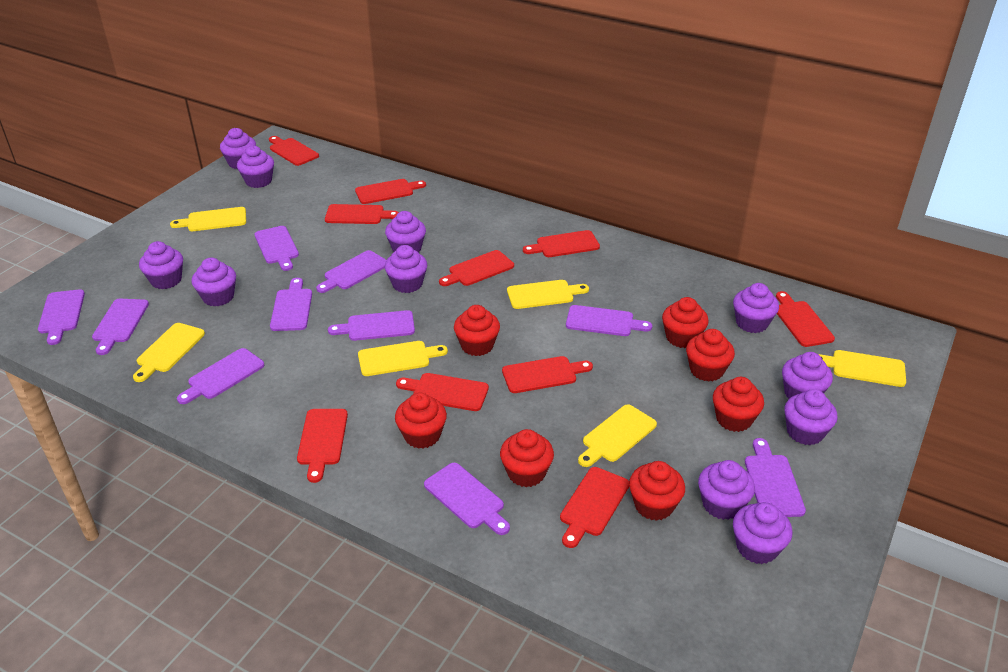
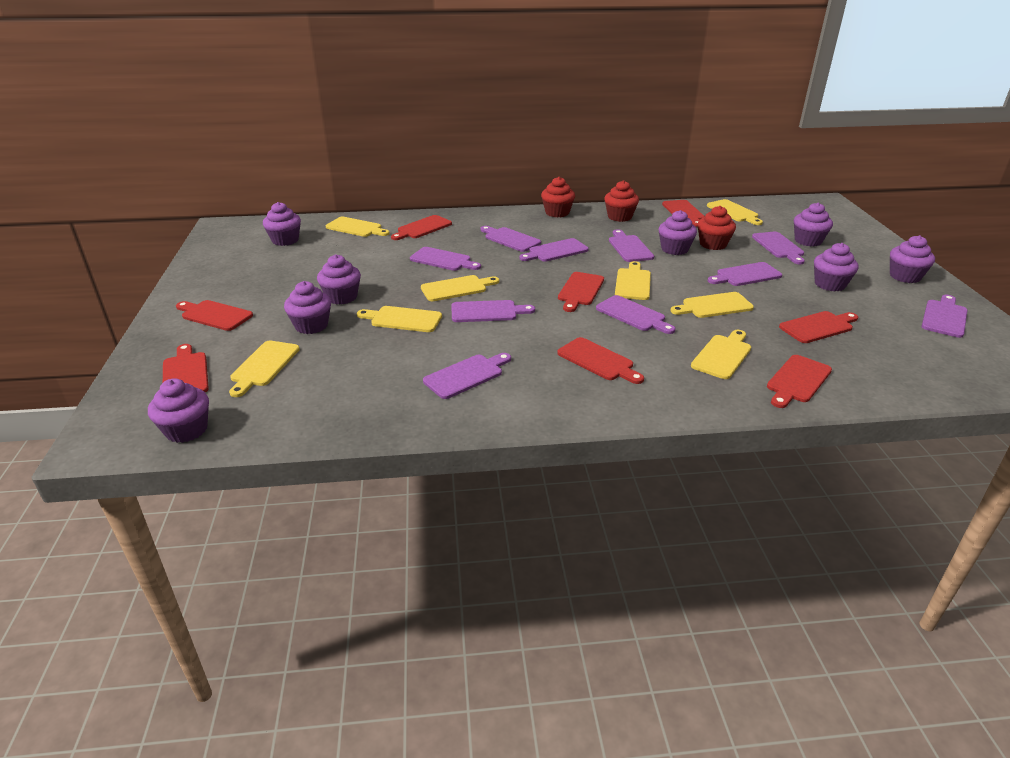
purple cupcake: 11 -> 8
red cupcake: 7 -> 3
red cutting board: 10 -> 8
yellow cutting board: 6 -> 8

